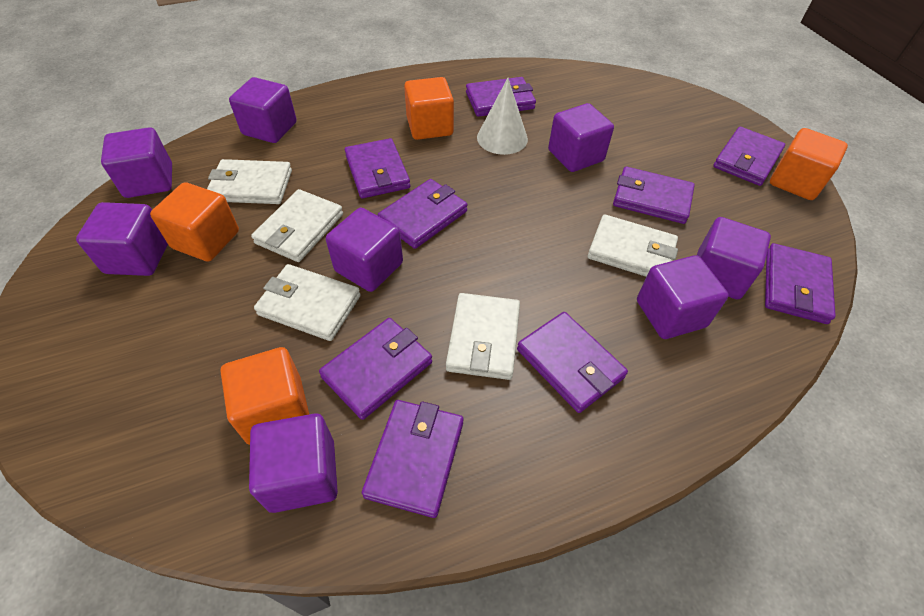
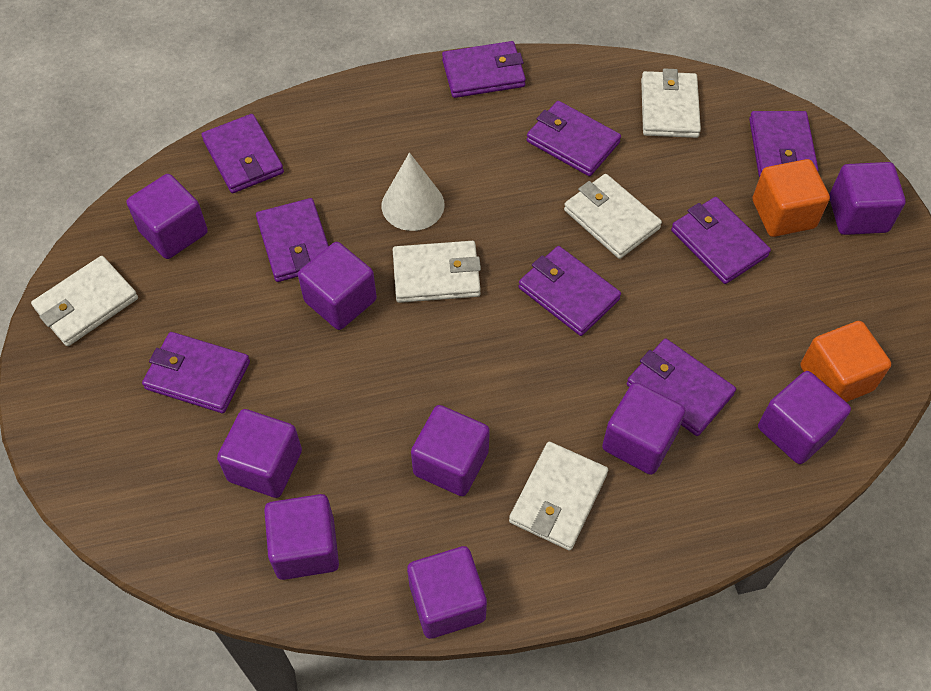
orange cube: 4 -> 2
purple cube: 8 -> 9

